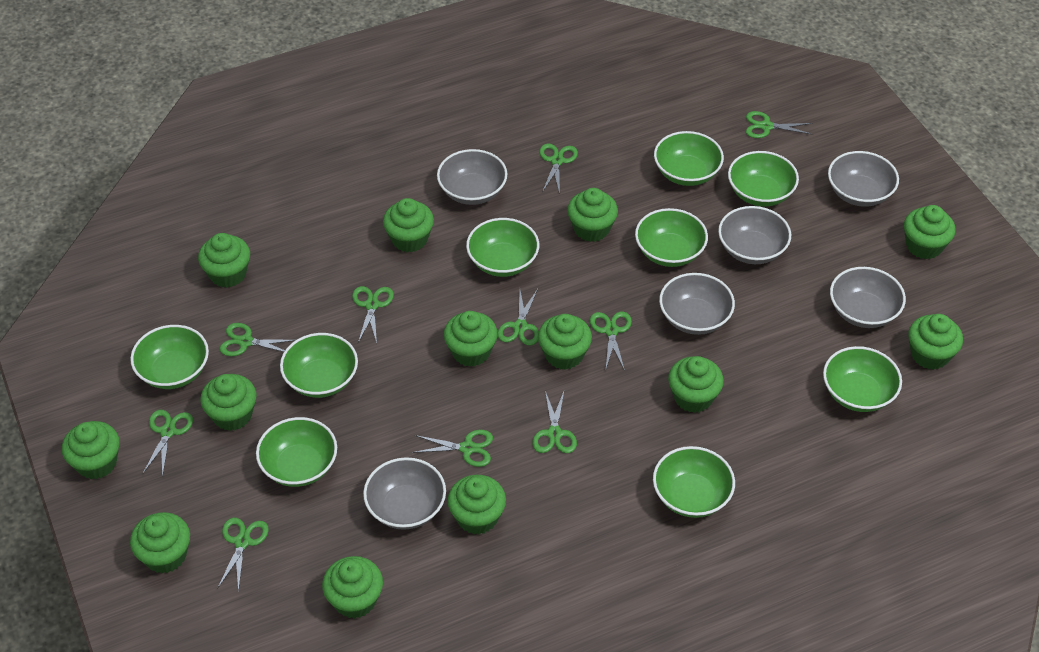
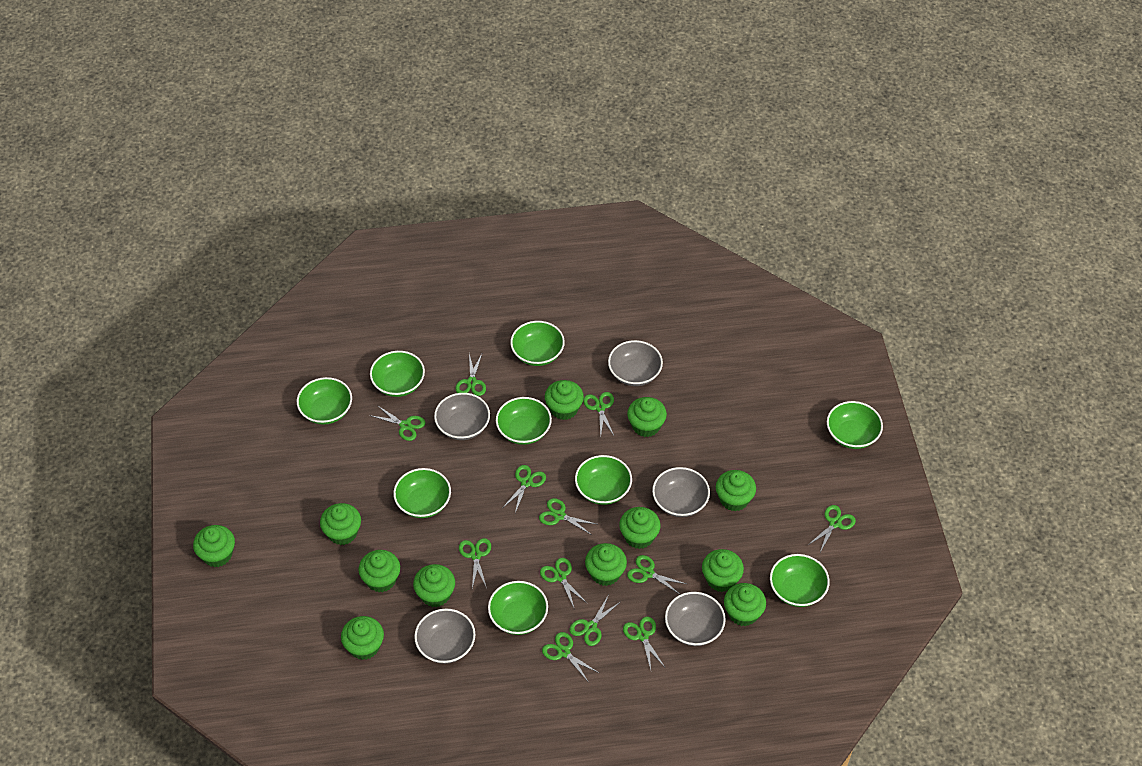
green cupcake: 13 -> 12
green scissors: 10 -> 12
grey bowl: 6 -> 5

